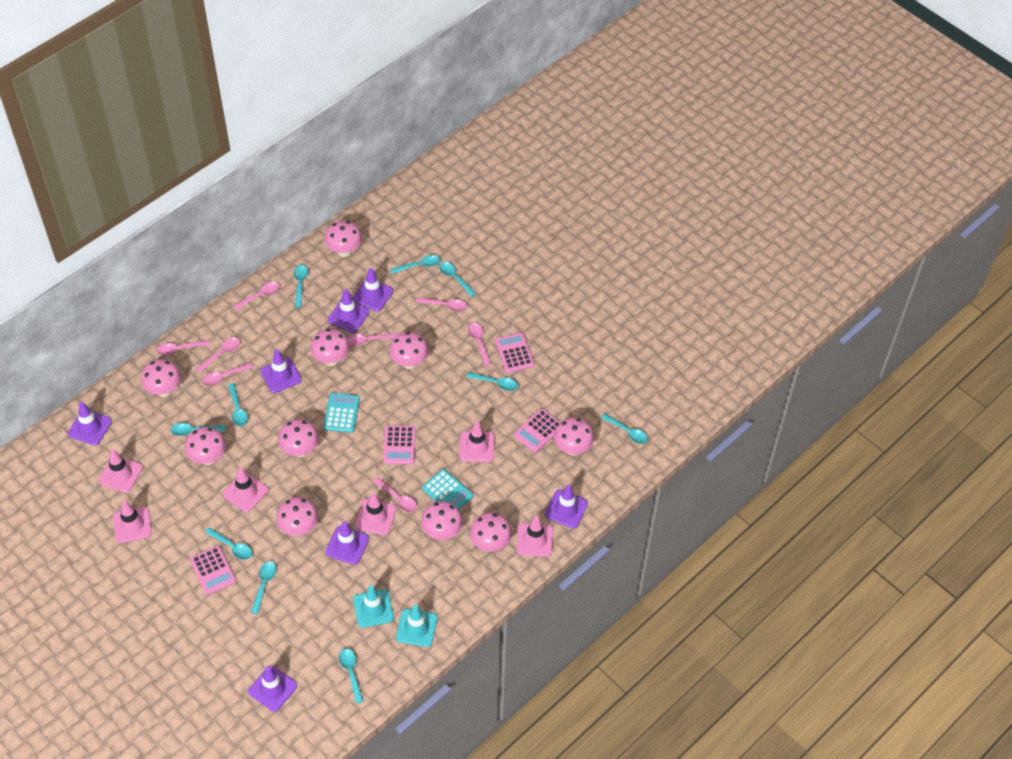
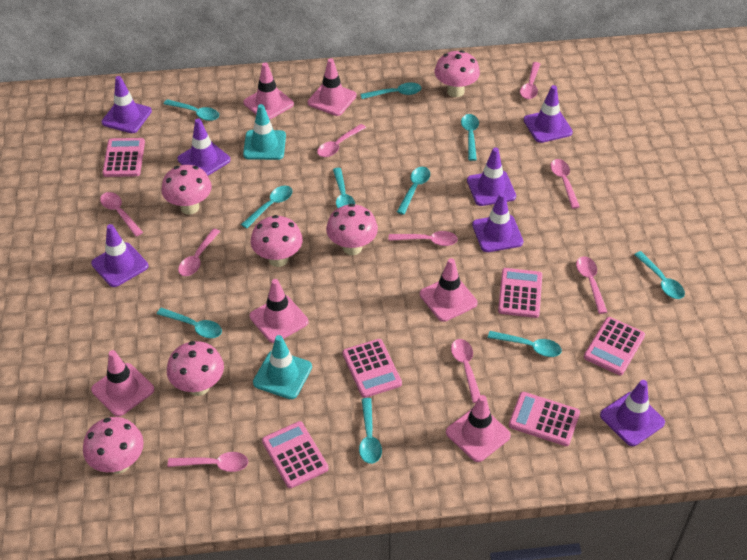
pink calculator: 4 -> 6
pink mushroom: 10 -> 6
pink spoon: 8 -> 9
turquoise calculator: 2 -> 0

